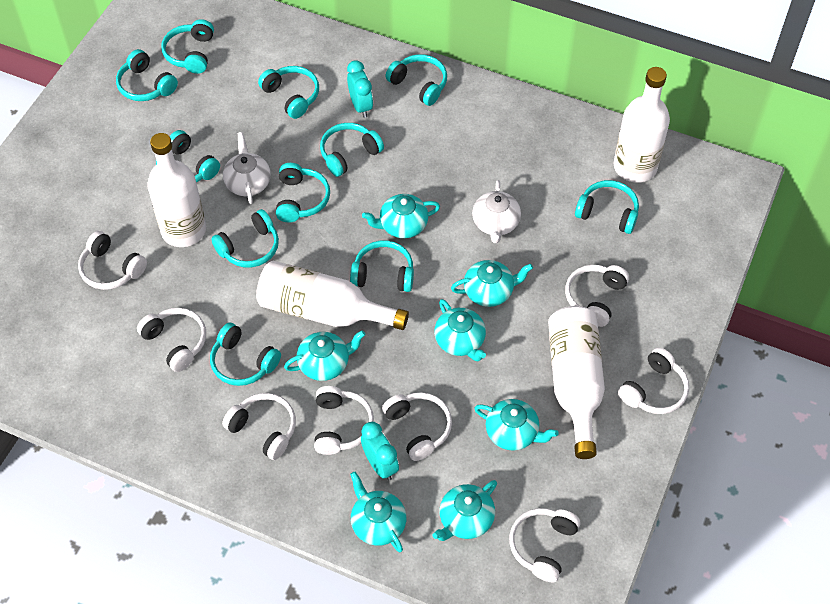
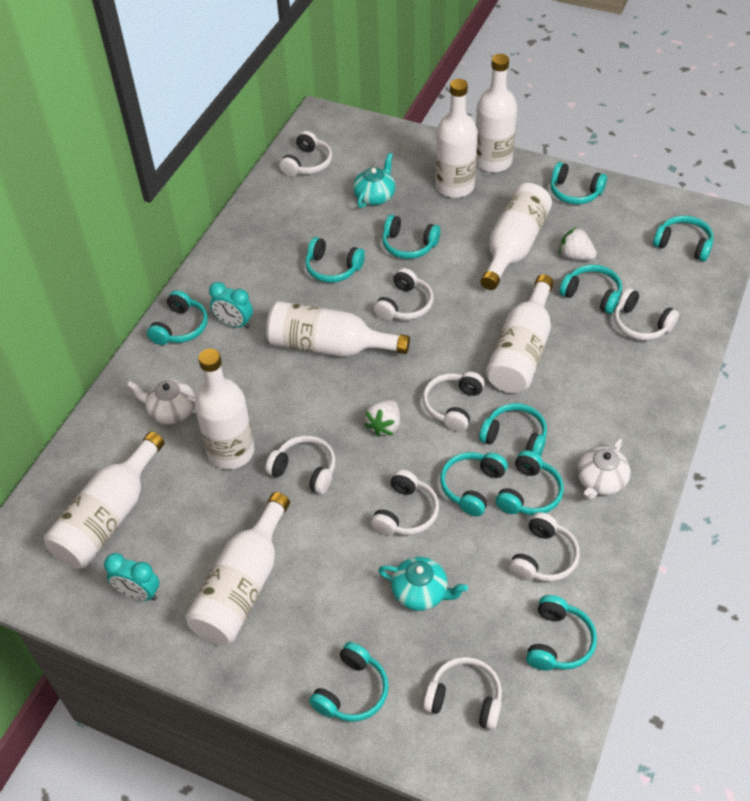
turquoise teapot: 7 -> 2
white bottle: 4 -> 8
white strawberry: 0 -> 2

